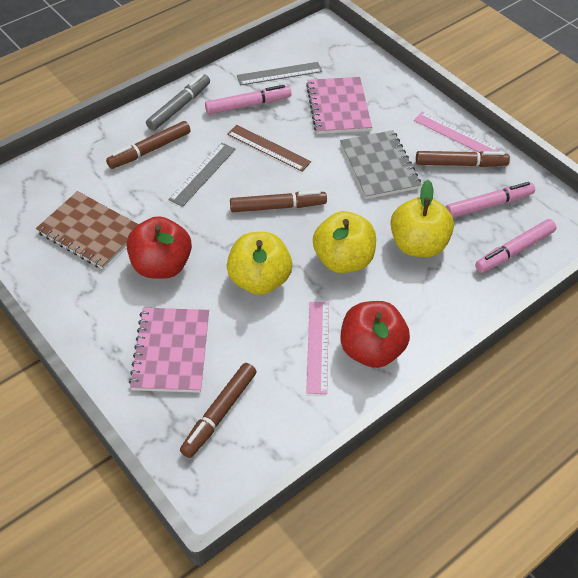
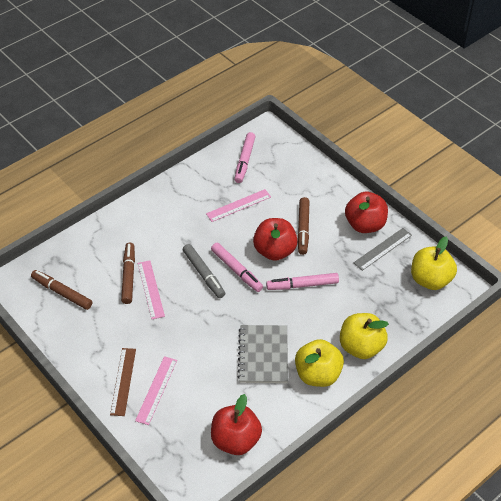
brown marker: 4 -> 3
brown notebook: 1 -> 0
grey ruler: 2 -> 1
pink notebook: 2 -> 0
pink ruler: 2 -> 3
red apple: 2 -> 3

